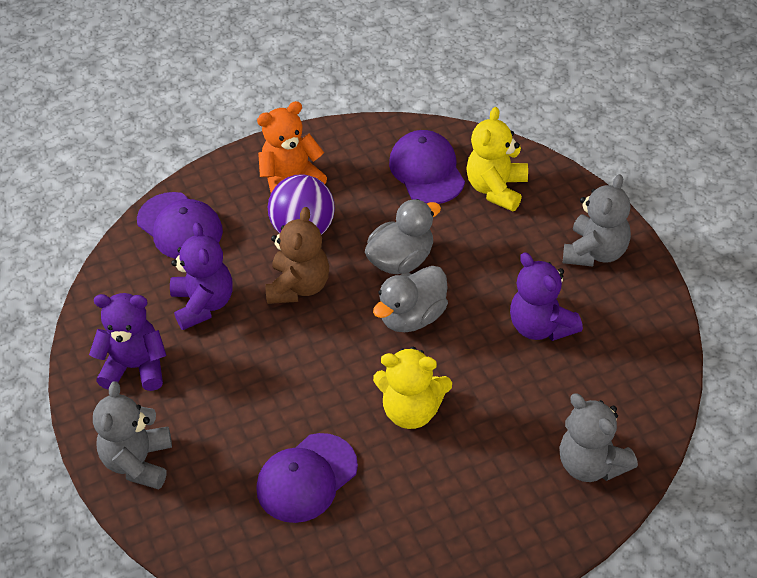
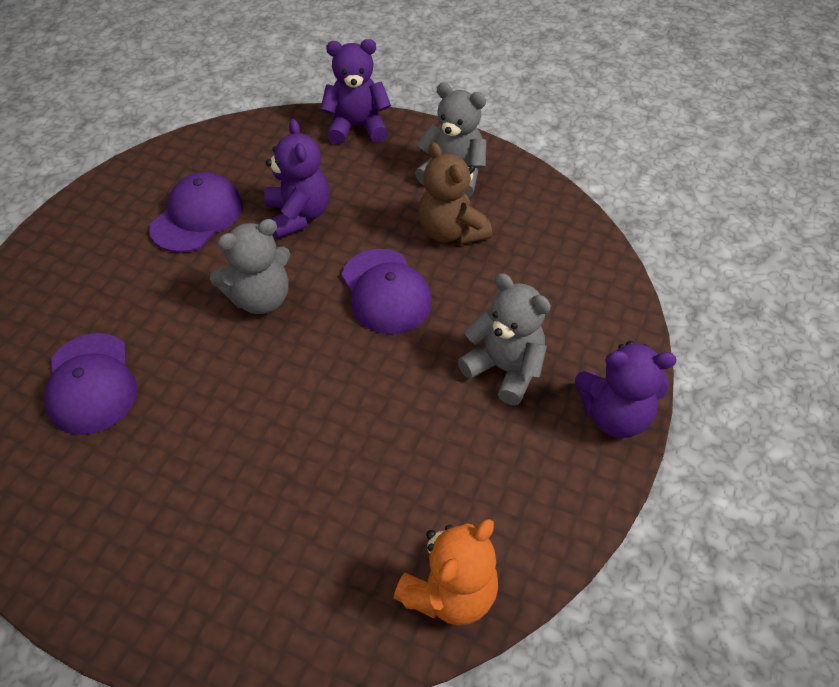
grey duck: 2 -> 0
purple ball: 1 -> 0
yellow teddy bear: 2 -> 0

